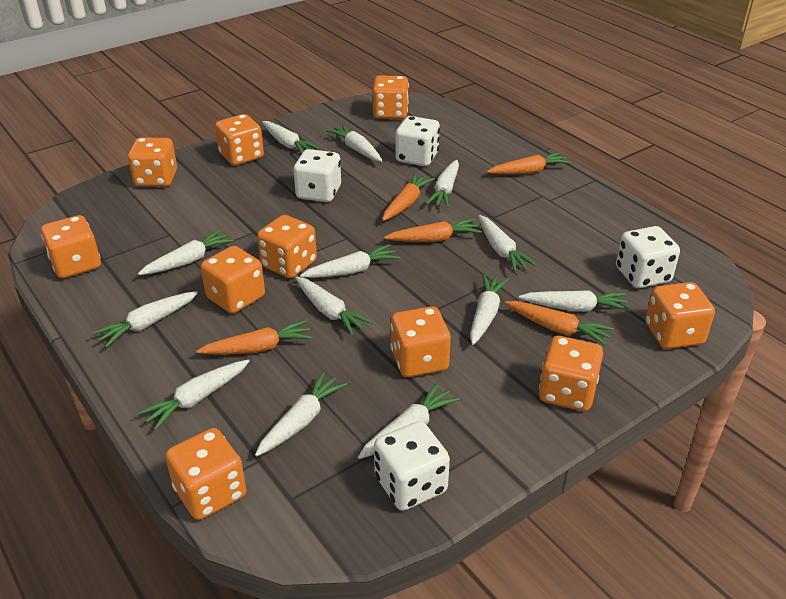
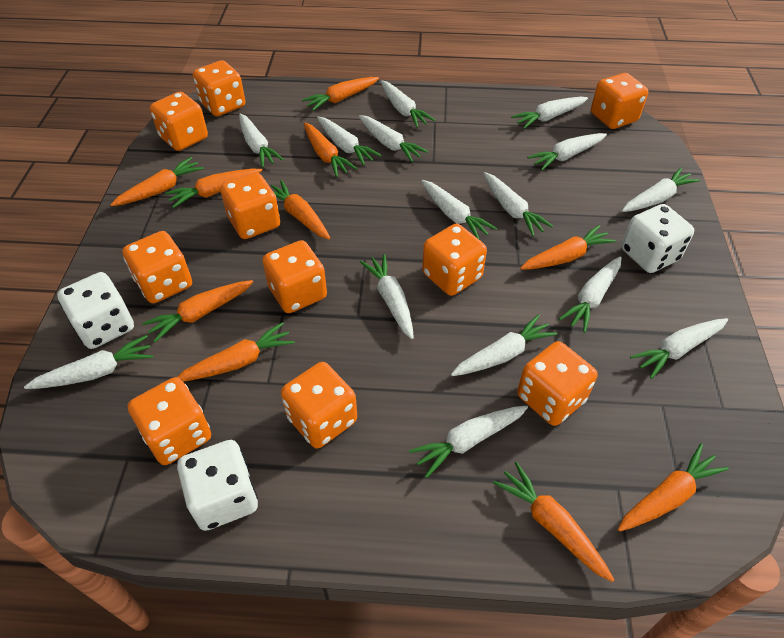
orange carrot: 5 -> 10
white carrot: 13 -> 15
white dice: 4 -> 3

